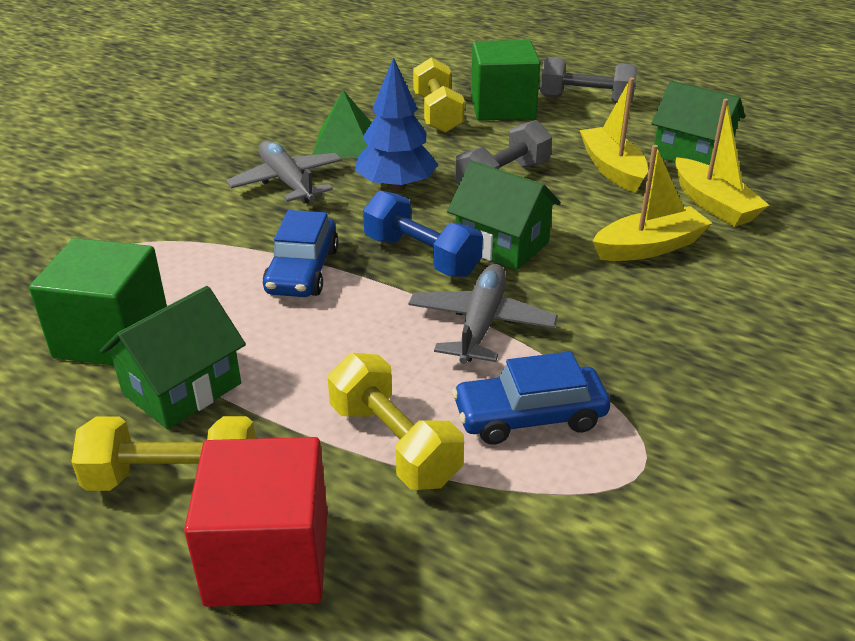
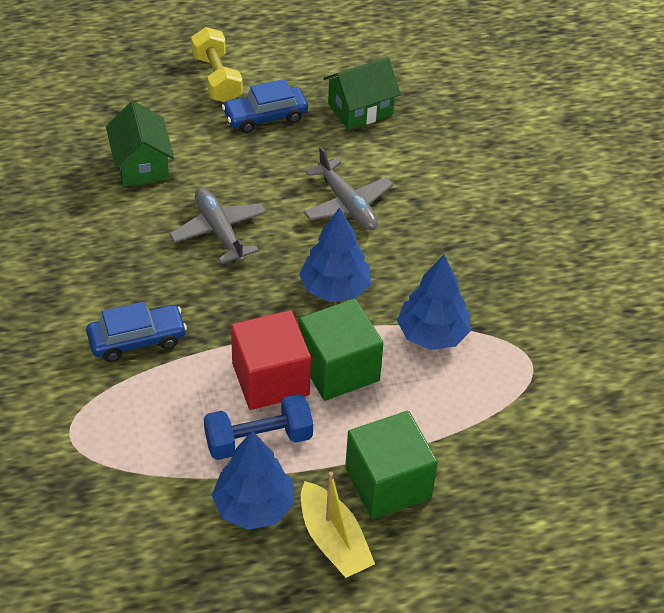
blue tree: 1 -> 3
green house: 3 -> 2
green pyramid: 1 -> 0
grey dumbbell: 2 -> 0
yellow boat: 3 -> 1
yellow dumbbell: 3 -> 1

